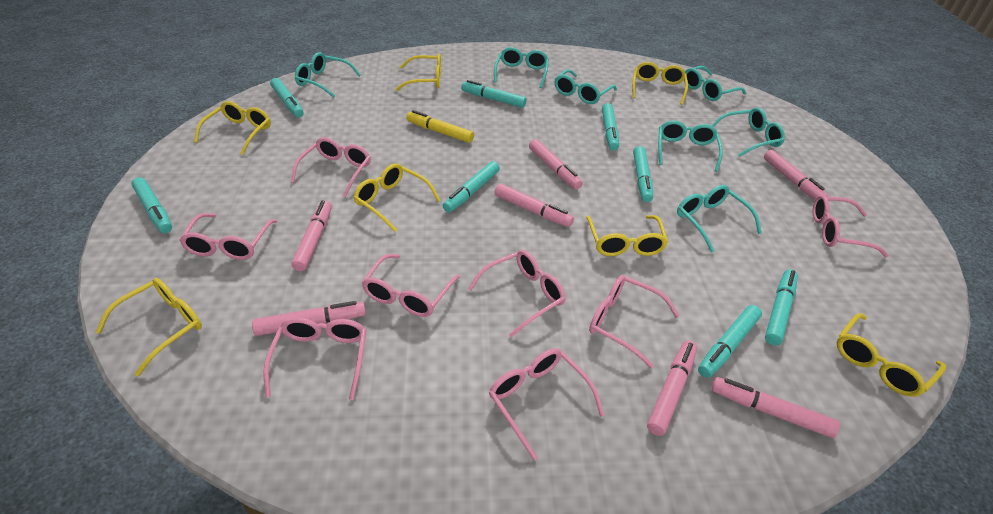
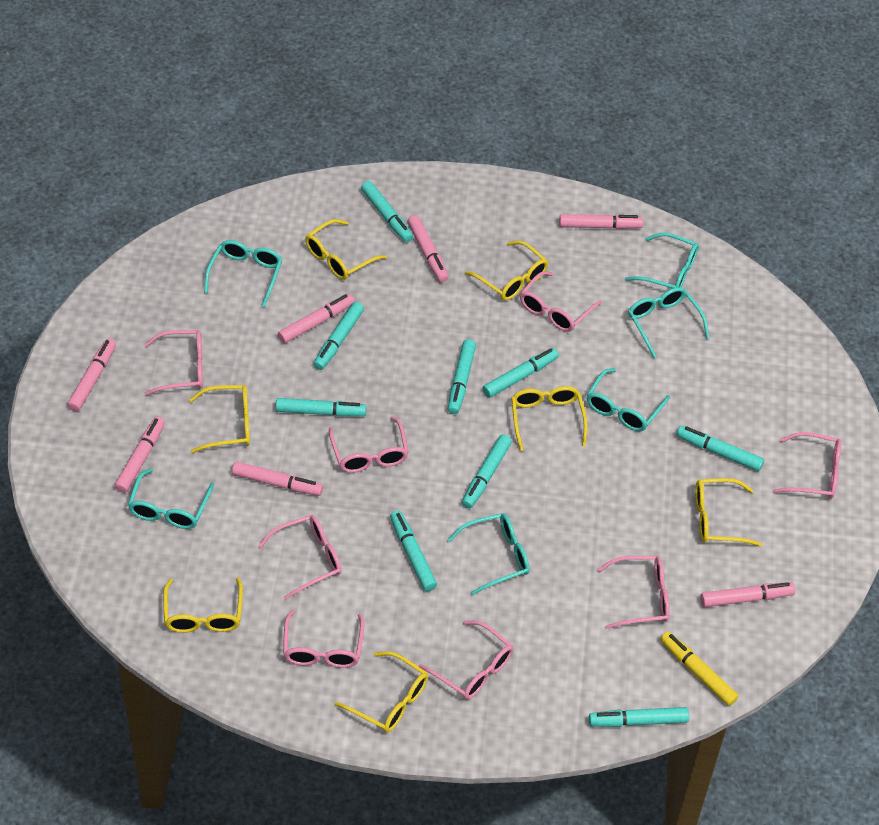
turquoise glasses: 7 -> 6
turquoise marker: 8 -> 9

